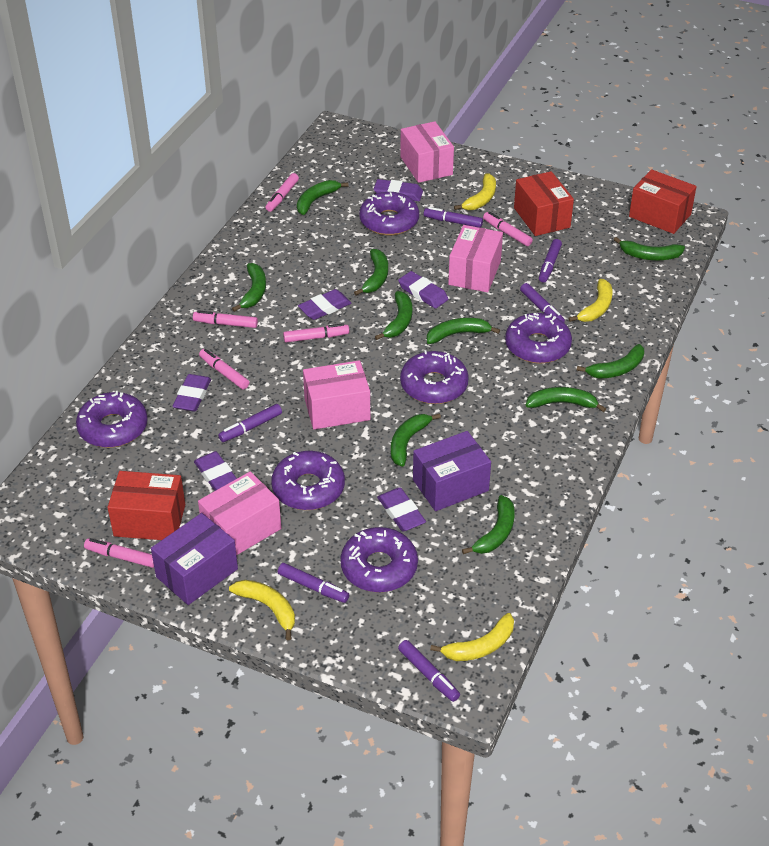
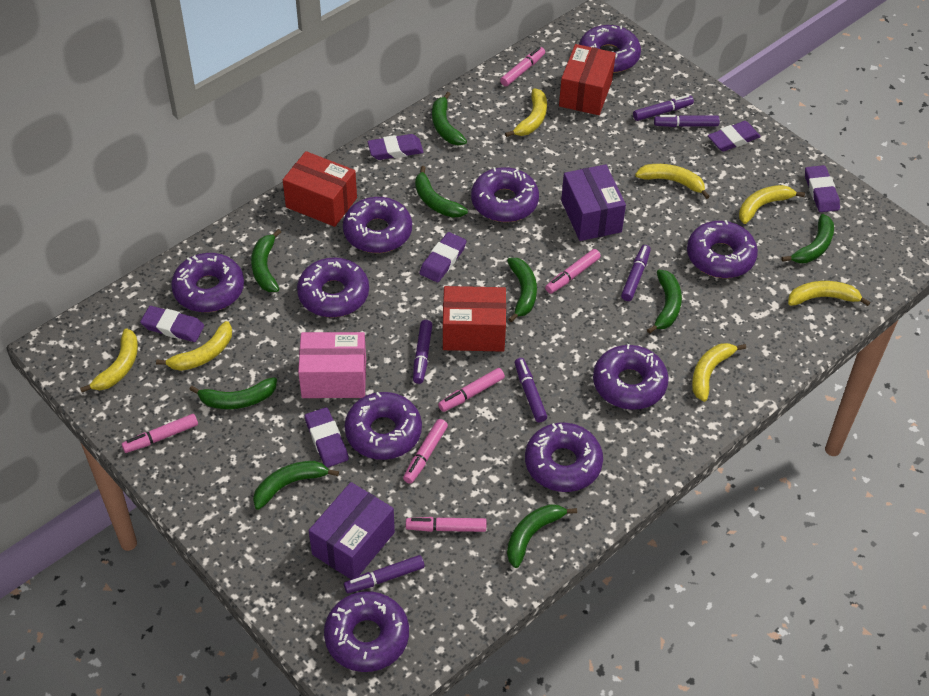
green banana: 10 -> 9
pink box: 4 -> 1
purple donut: 6 -> 10
yellow banana: 4 -> 7

